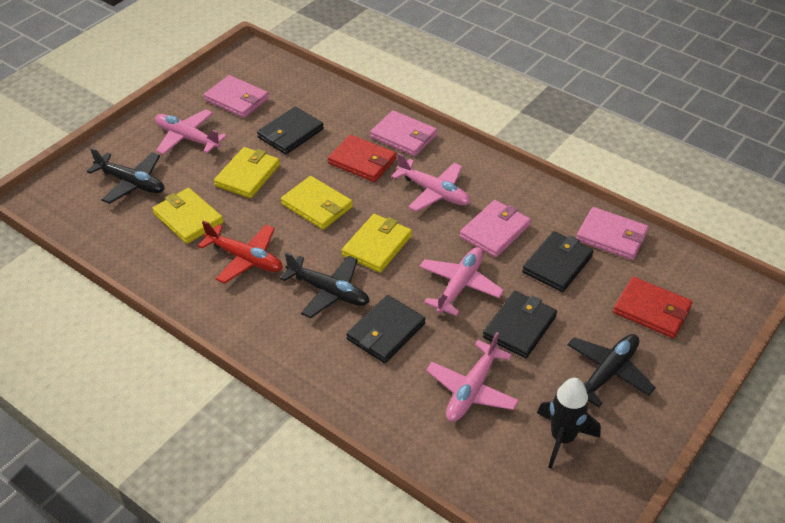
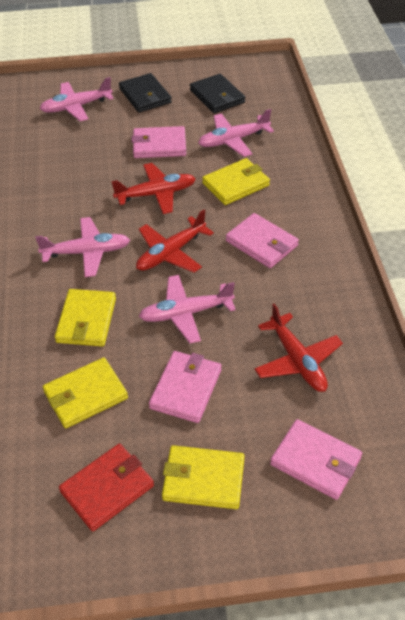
black plane: 3 -> 0
black rocket: 1 -> 0
black wallet: 4 -> 2
red plane: 1 -> 3
red wallet: 2 -> 1

